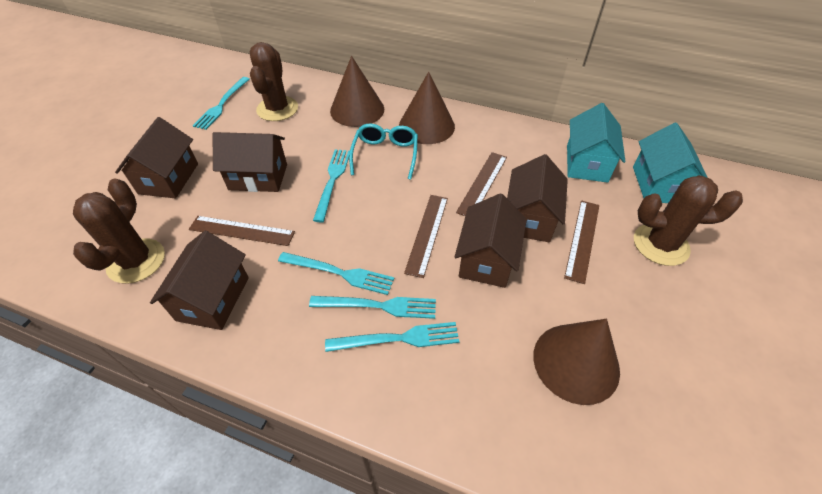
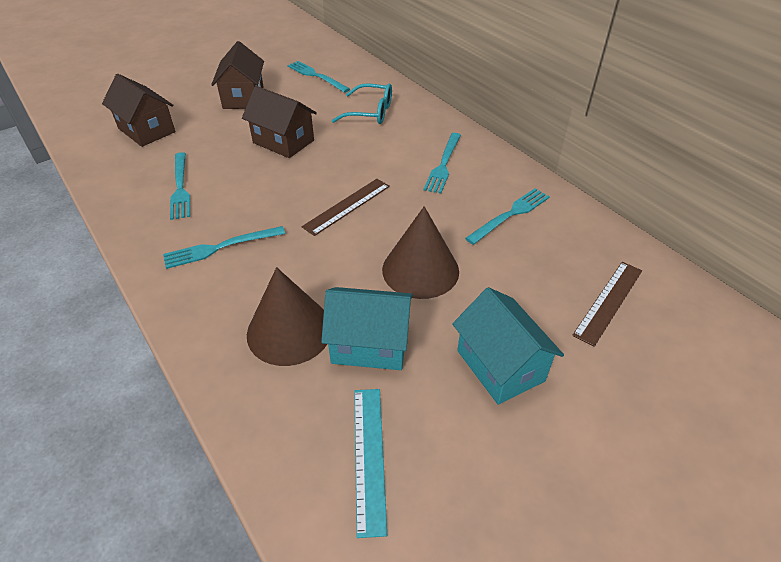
brown cactus: 3 -> 0
brown cone: 3 -> 2
brown house: 5 -> 3
brown ruler: 4 -> 2
turquoise ruler: 0 -> 1

